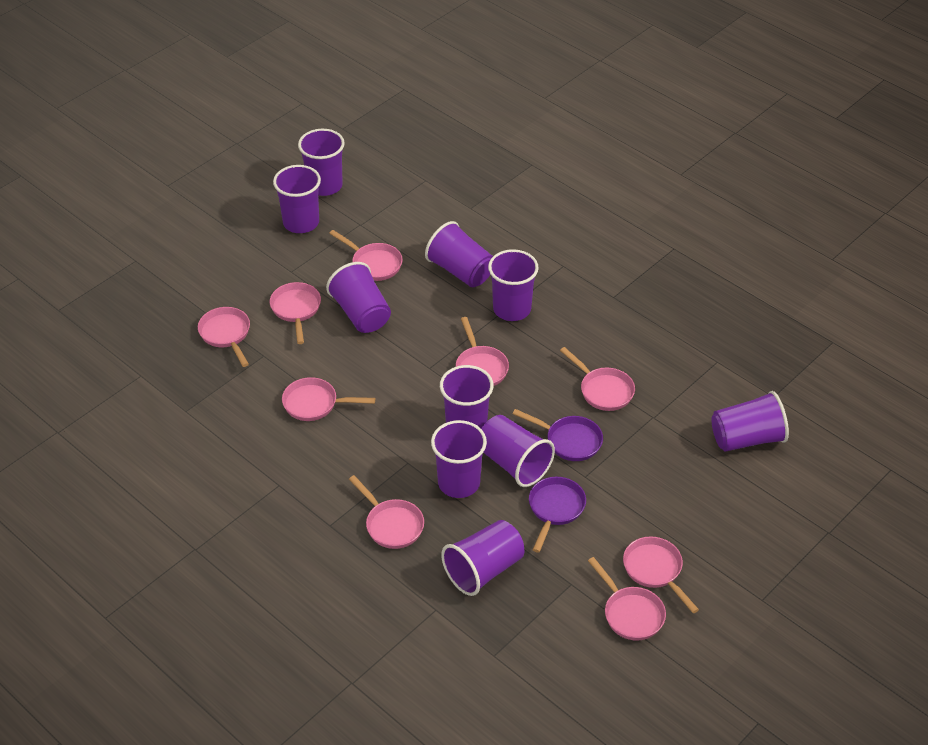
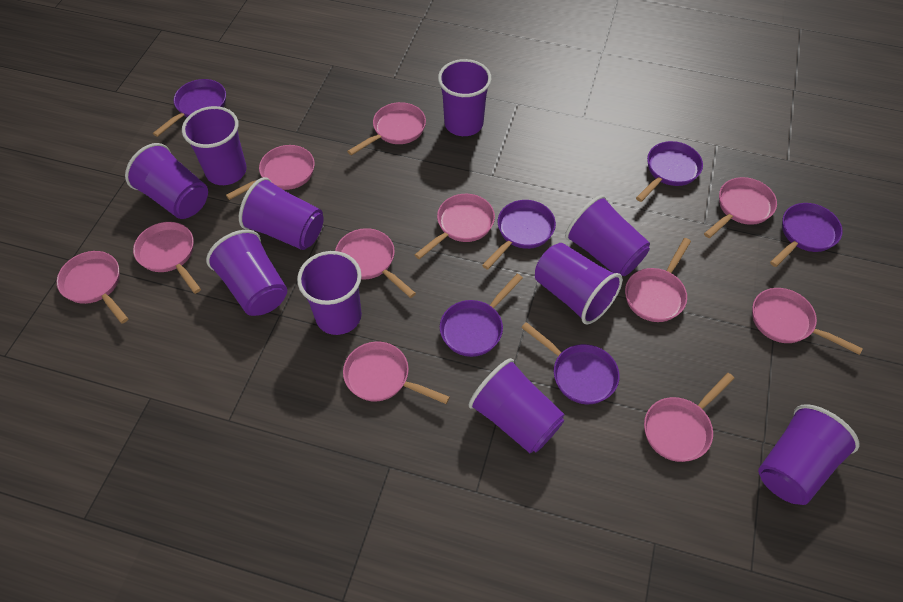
pink pan: 9 -> 11
purple pan: 2 -> 6

